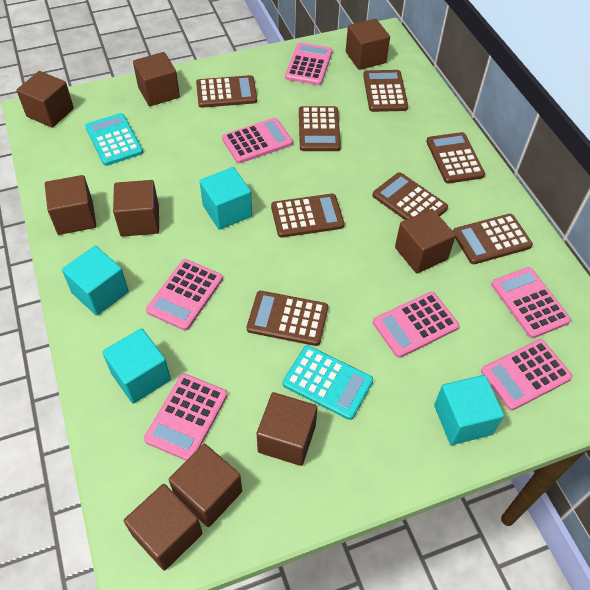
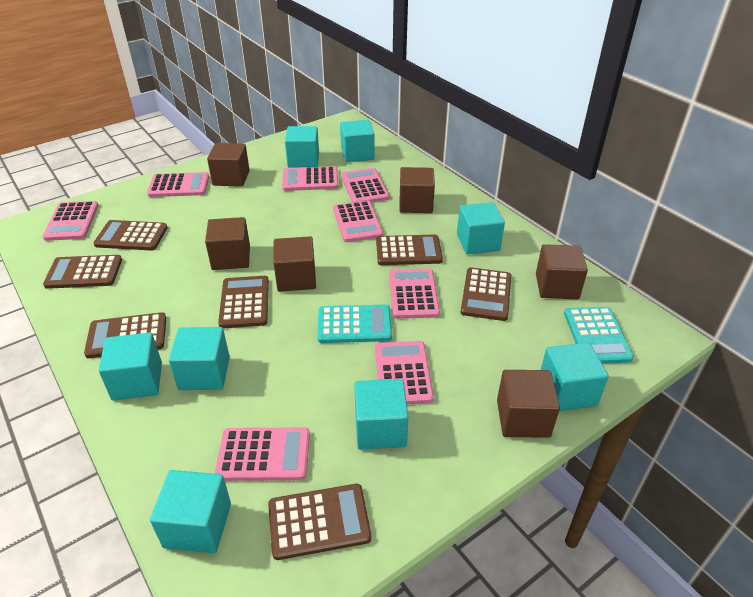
brown calculator: 8 -> 7
brown cube: 9 -> 6
pink calculator: 7 -> 8
turquoise cube: 4 -> 8

